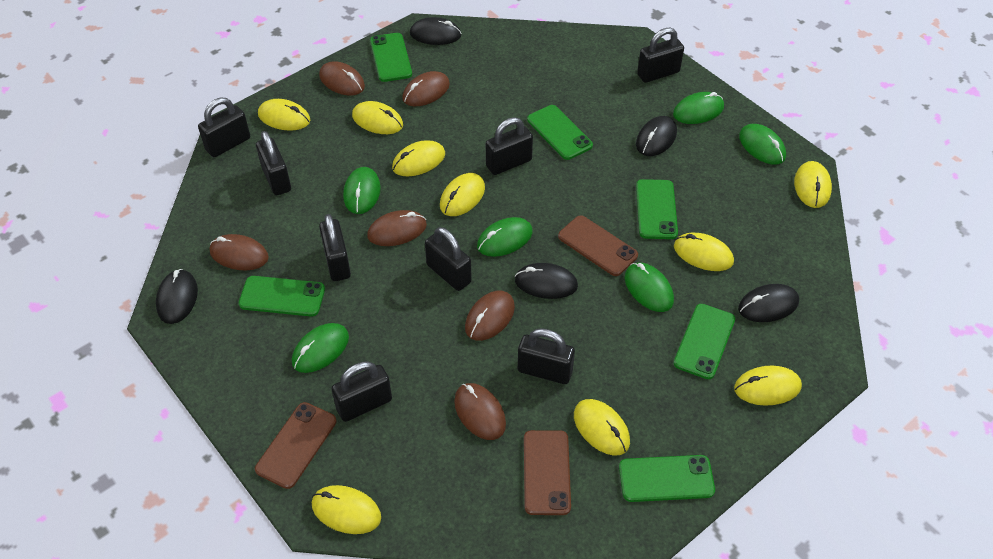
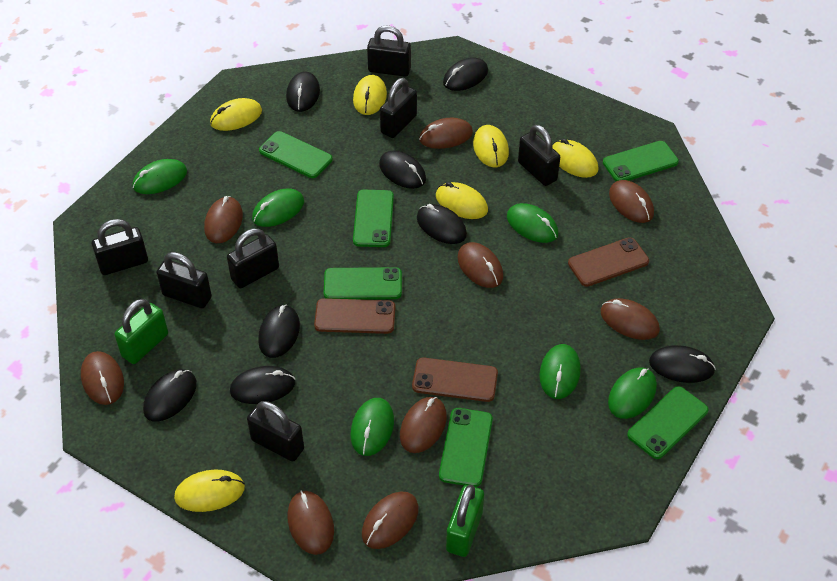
black mouse: 5 -> 8
black padlock: 8 -> 7
brown mouse: 6 -> 9
green padlock: 0 -> 2
yellow mouse: 9 -> 6

